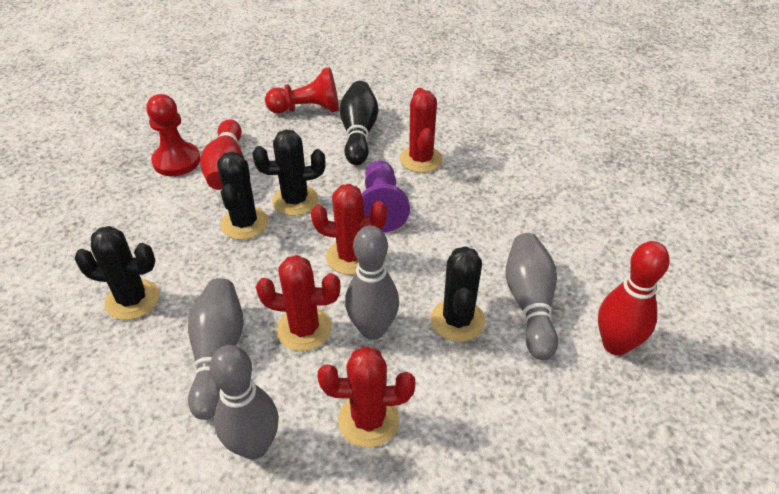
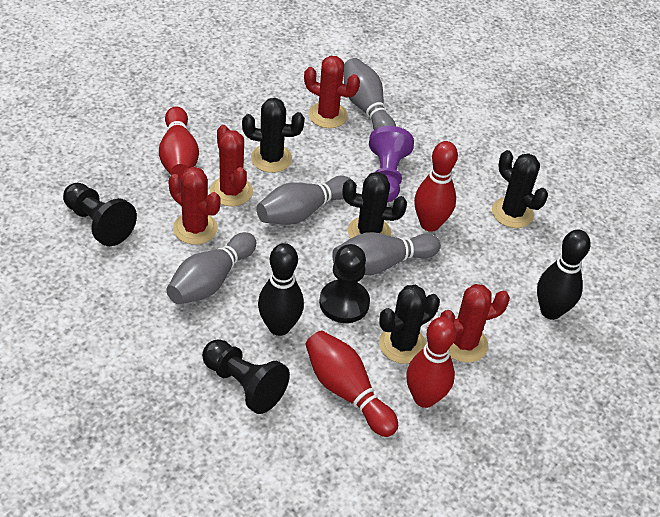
black bowling pin: 1 -> 2
black pawn: 0 -> 3
red bowling pin: 2 -> 4
red pawn: 2 -> 0

